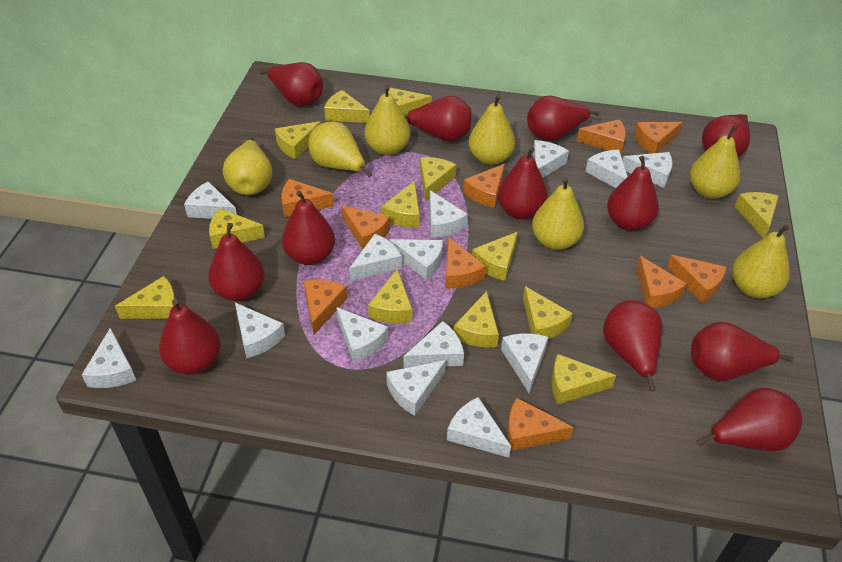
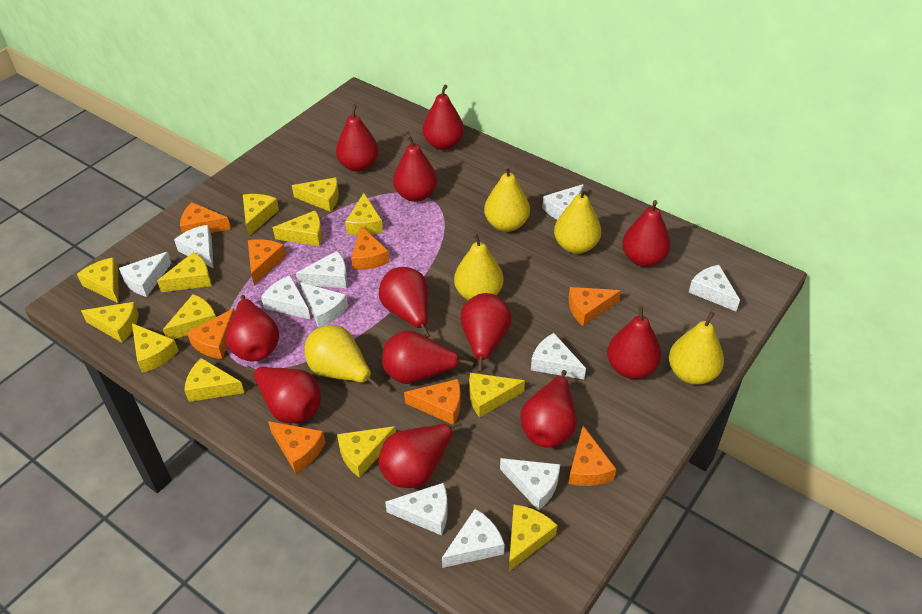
orange cheese: 10 -> 8
white cheese: 14 -> 11
yellow pear: 7 -> 5

